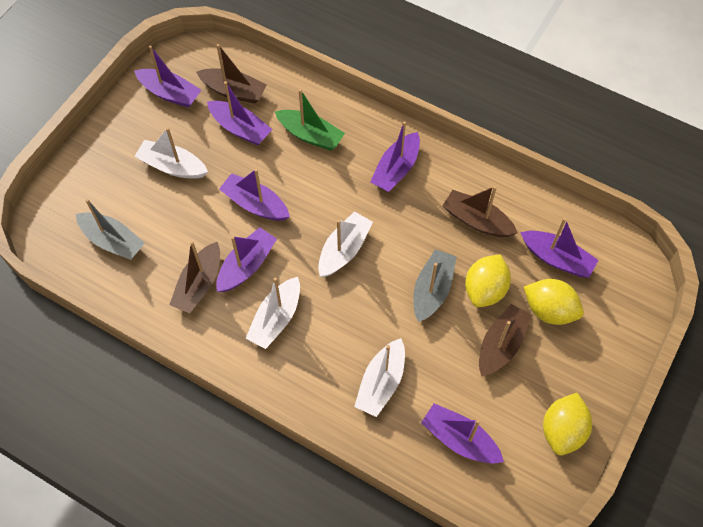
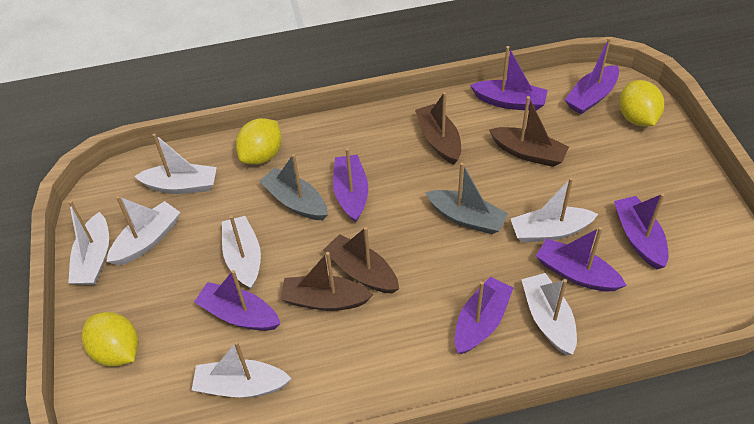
green boat: 1 -> 0
white boat: 4 -> 7

